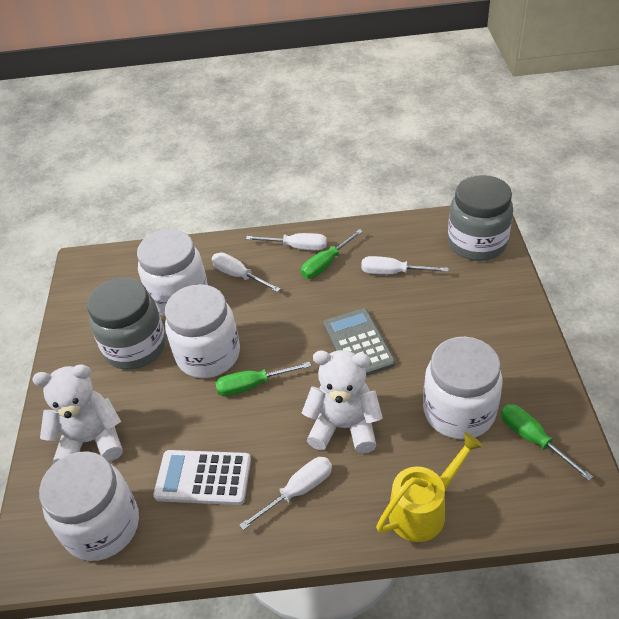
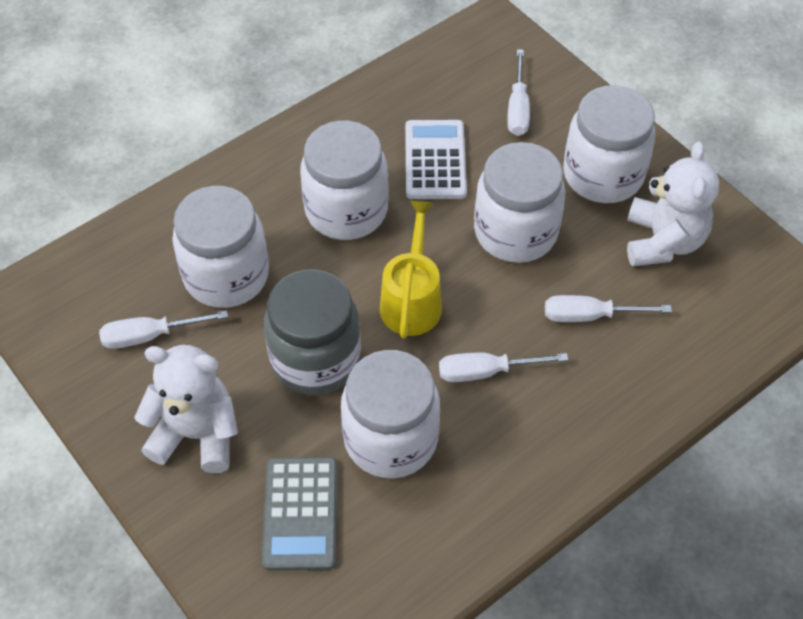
green screwdriver: 3 -> 0
grey jar: 2 -> 1
white jar: 4 -> 5

